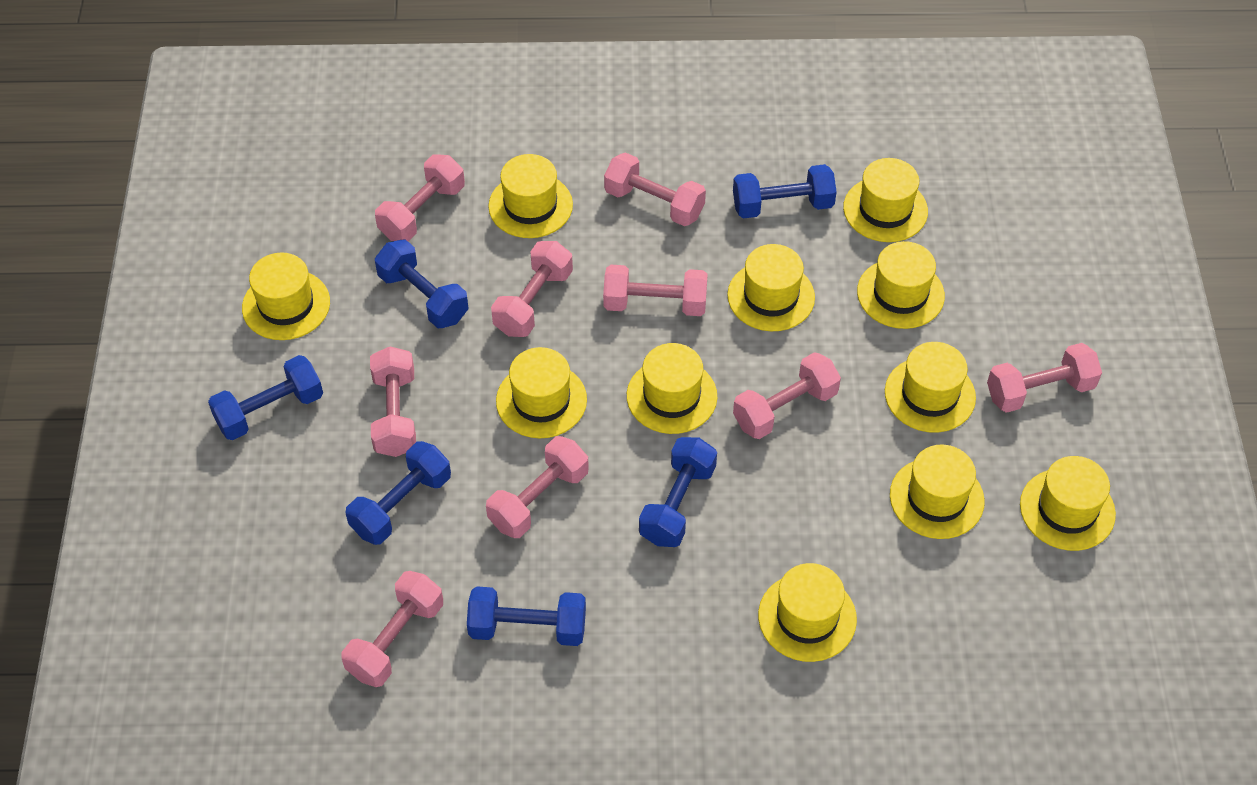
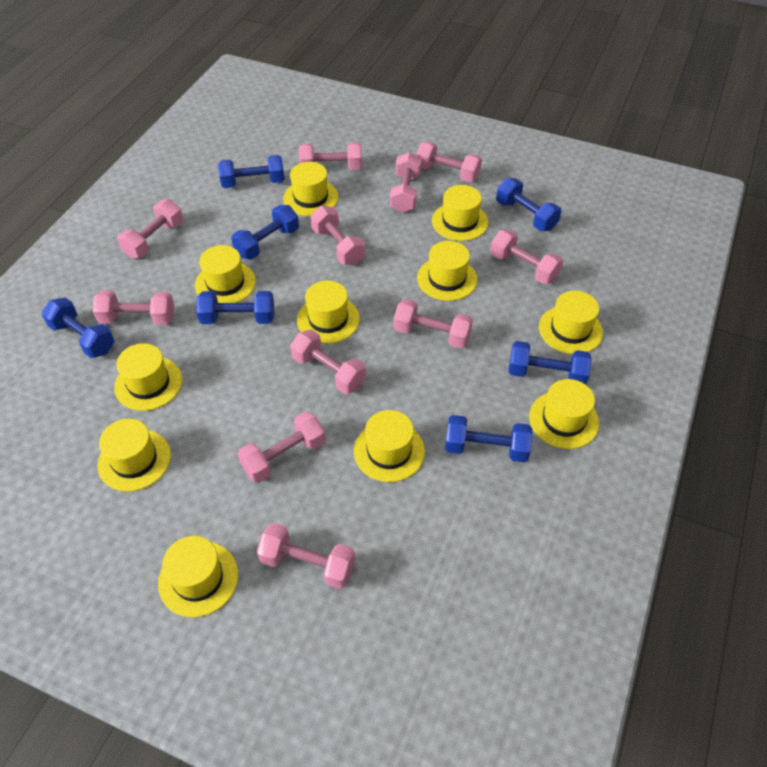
blue dumbbell: 6 -> 7
pink dumbbell: 9 -> 11

